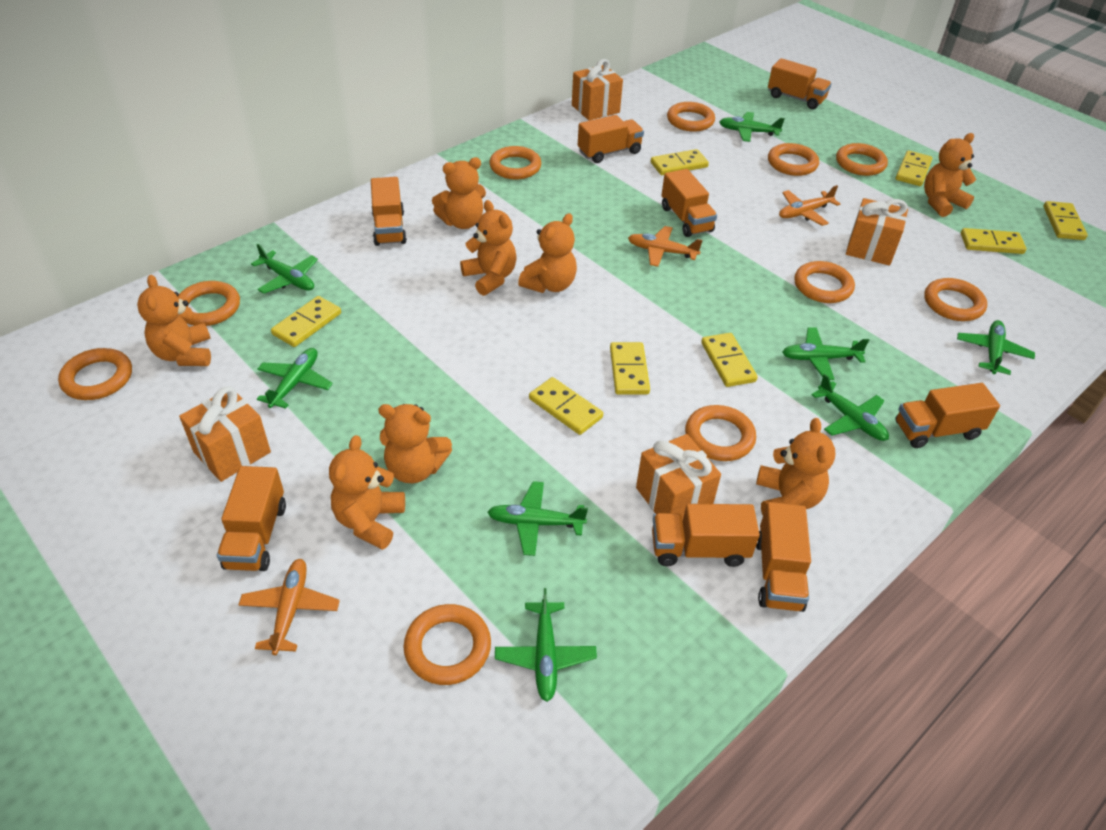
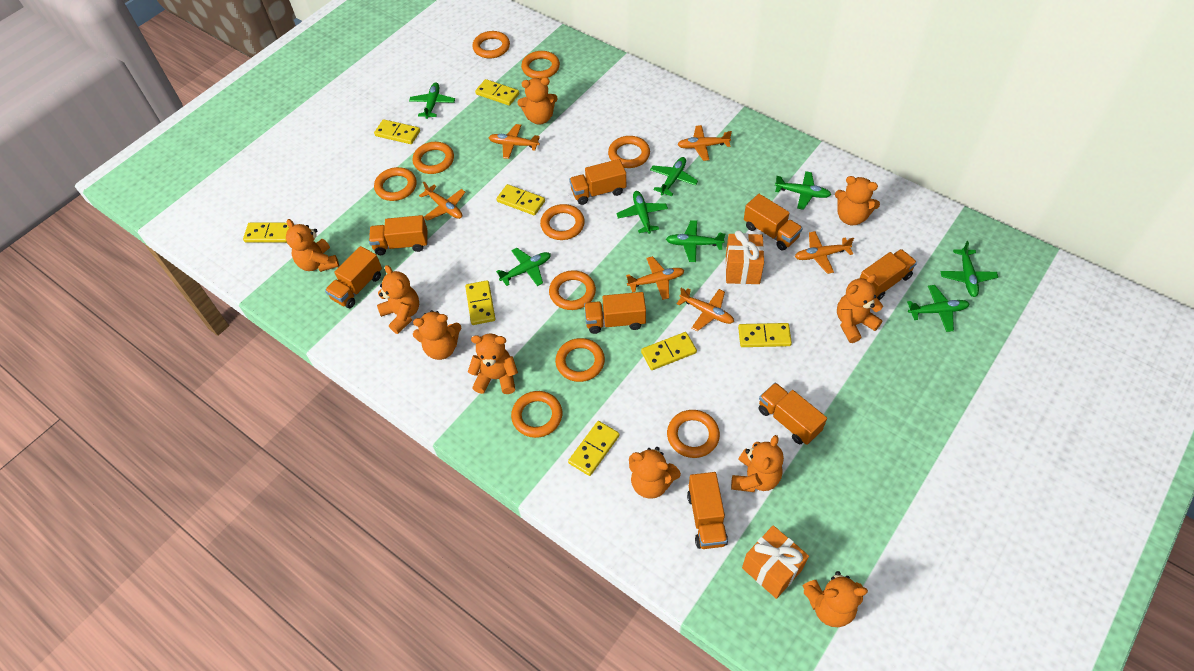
orange gift: 4 -> 2
orange plane: 3 -> 6
orange teddy bear: 8 -> 10

